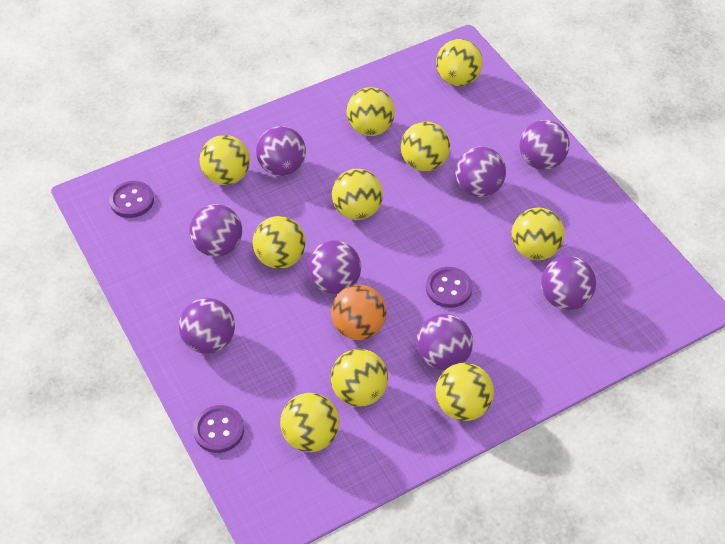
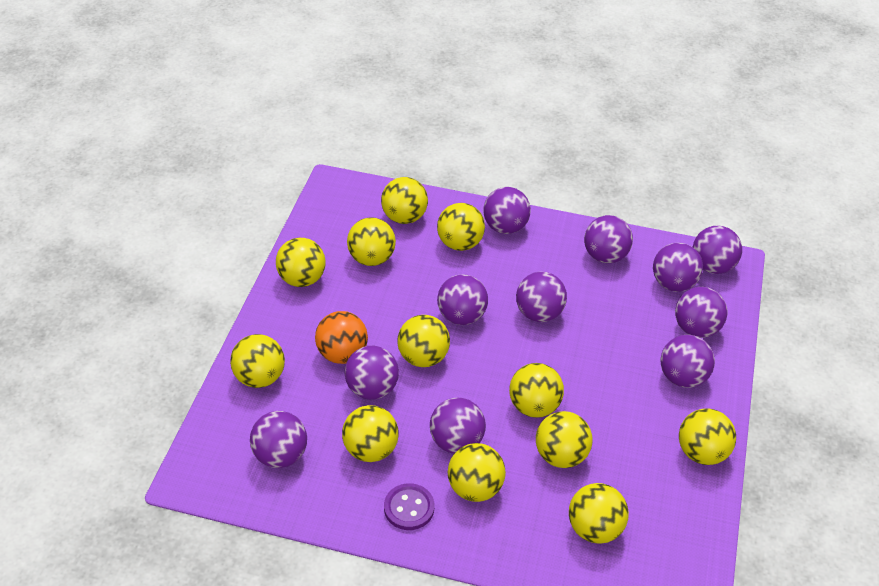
purple ball: 8 -> 11
purple button: 3 -> 1
yellow ball: 10 -> 12

